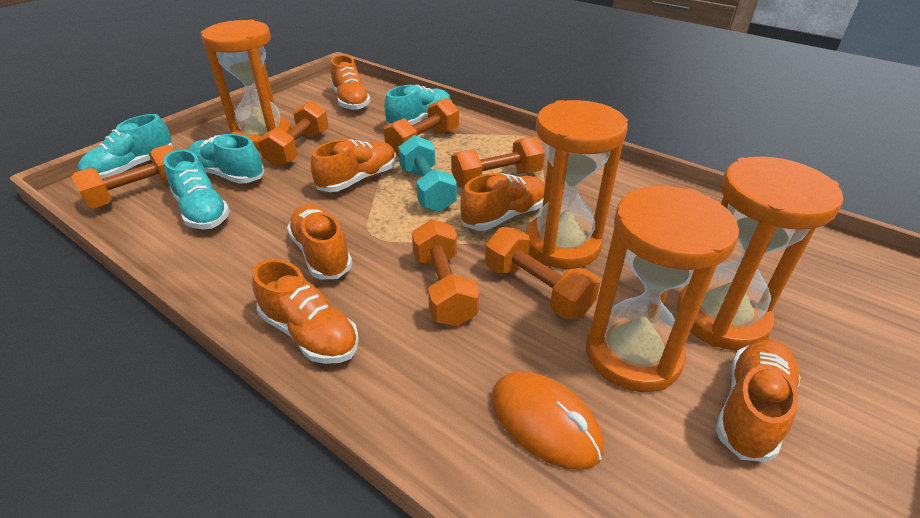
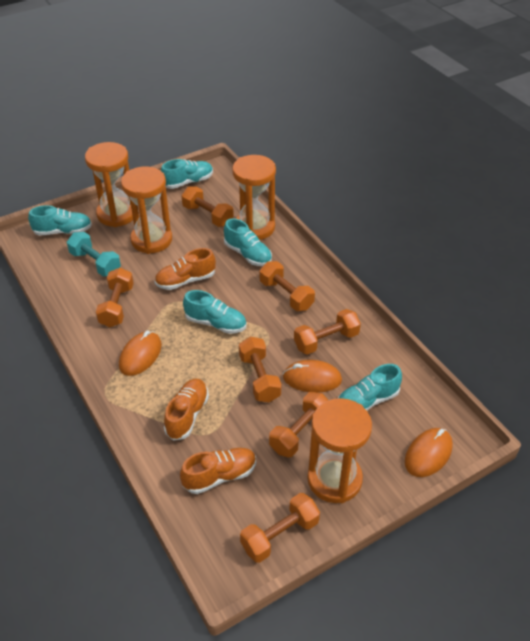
orange dumbbell: 6 -> 7
orange mouse: 1 -> 3
orange shoe: 6 -> 3
turquoise shoe: 4 -> 5

